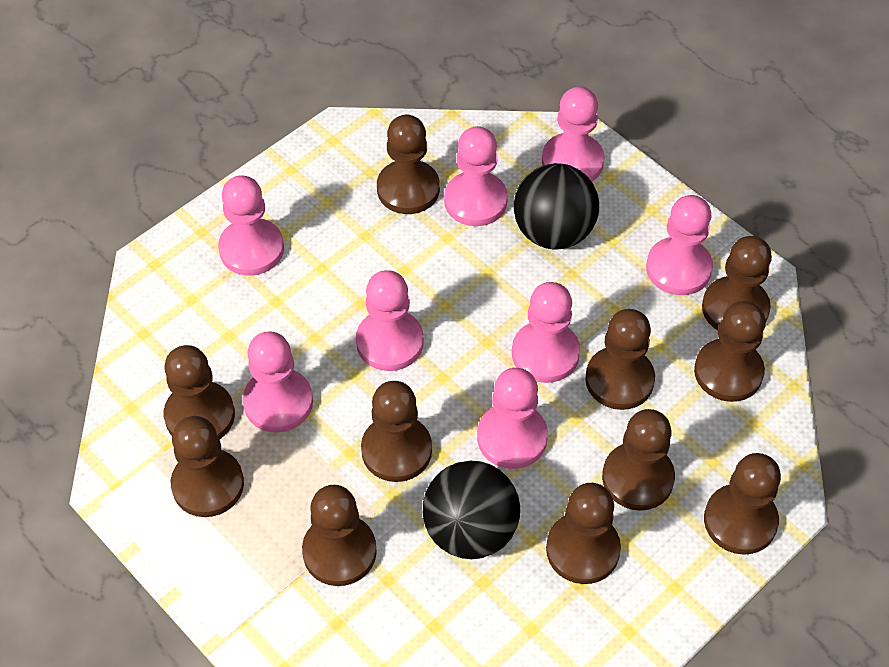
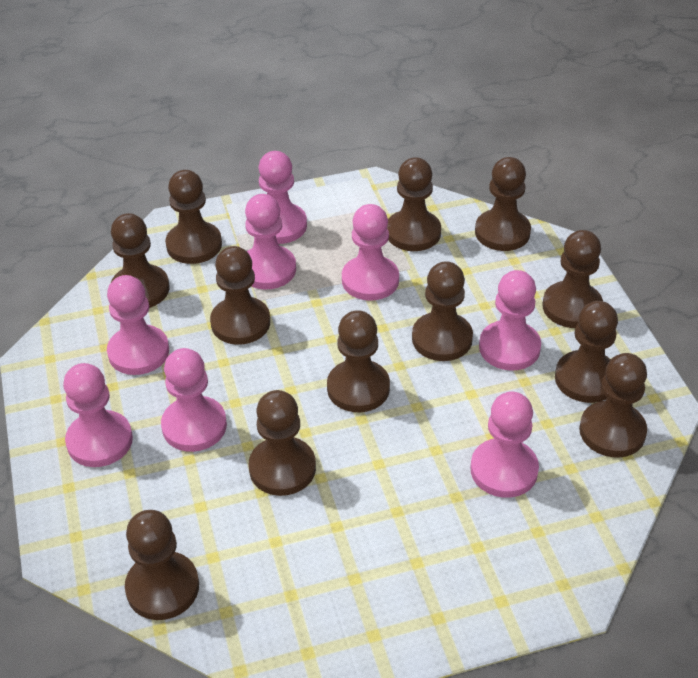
black ball: 2 -> 0
brown pawn: 11 -> 12

